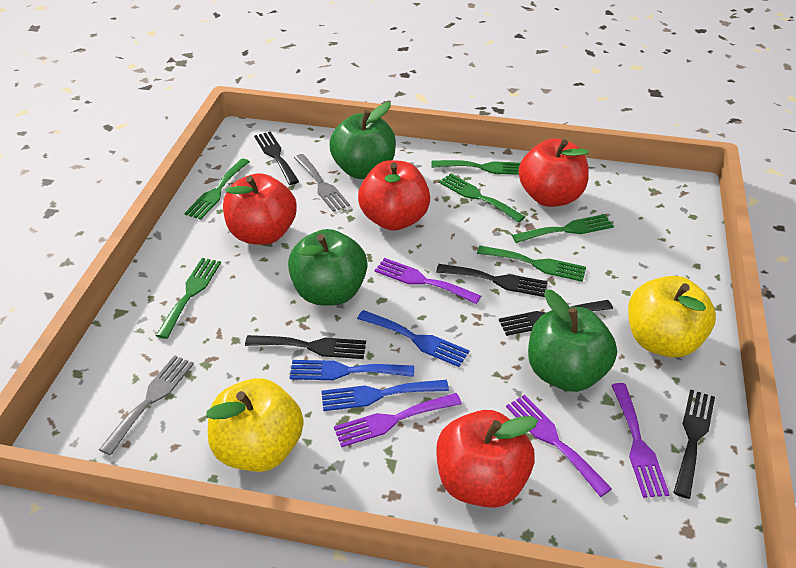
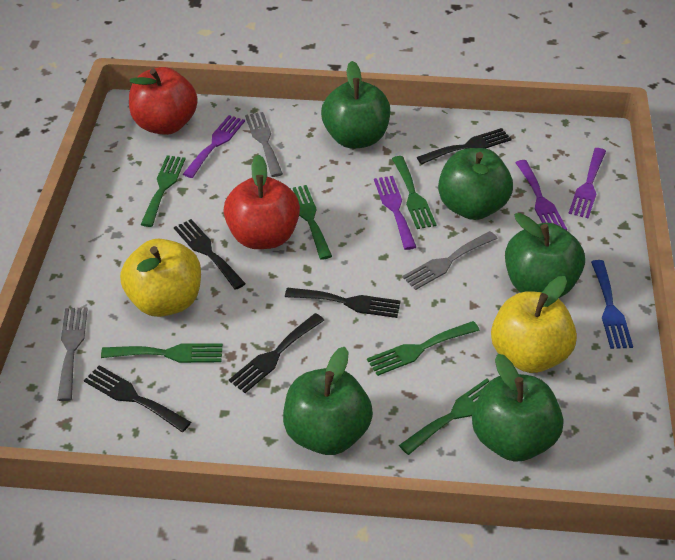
blue fork: 3 -> 1
green apple: 3 -> 5
grey fork: 2 -> 3
red apple: 4 -> 2

